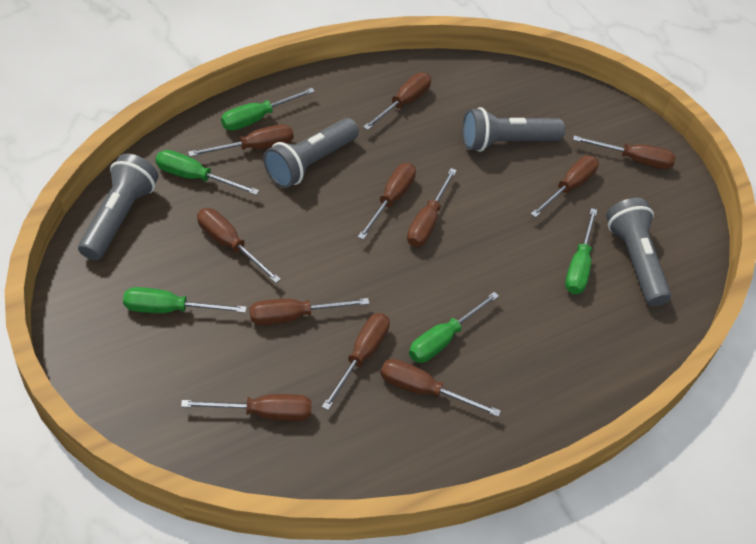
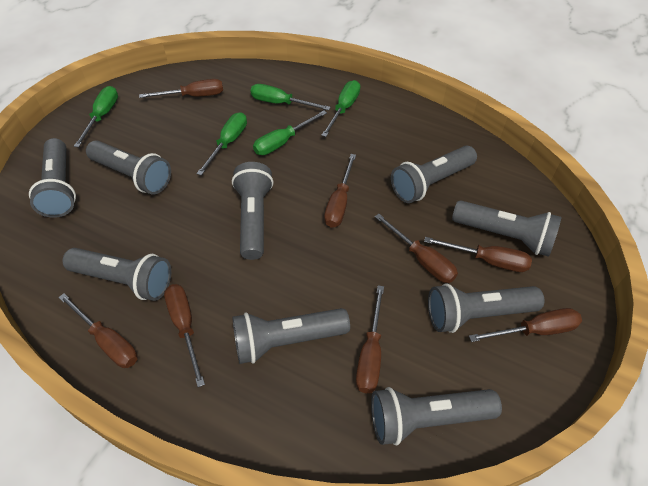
brown screwdriver: 11 -> 8
grey flashlight: 4 -> 9

